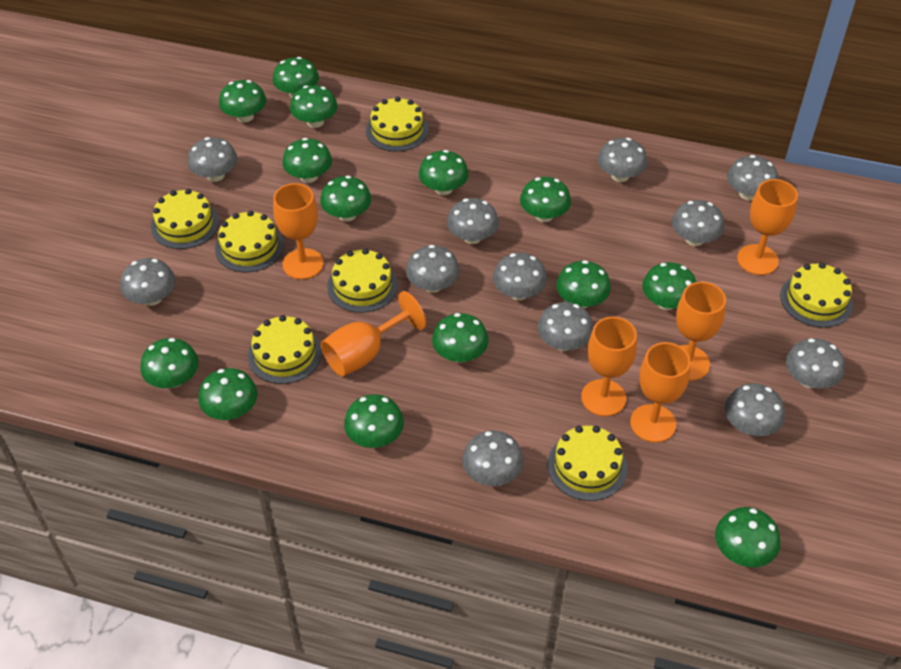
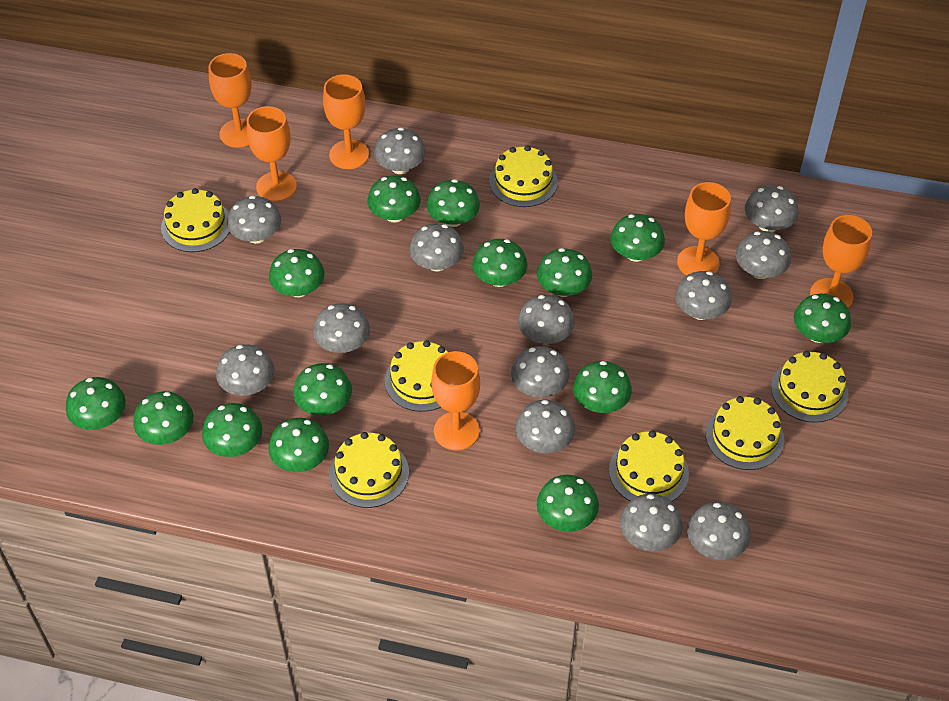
grey mushroom: 12 -> 13

